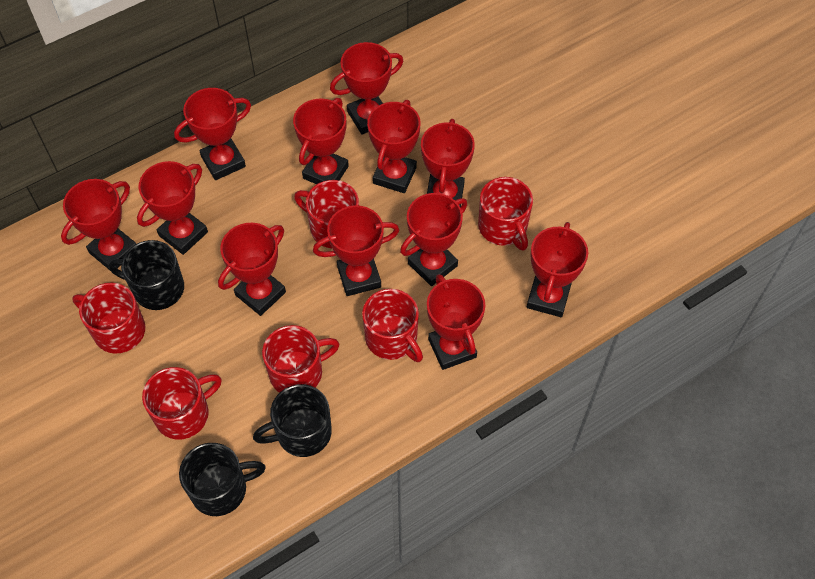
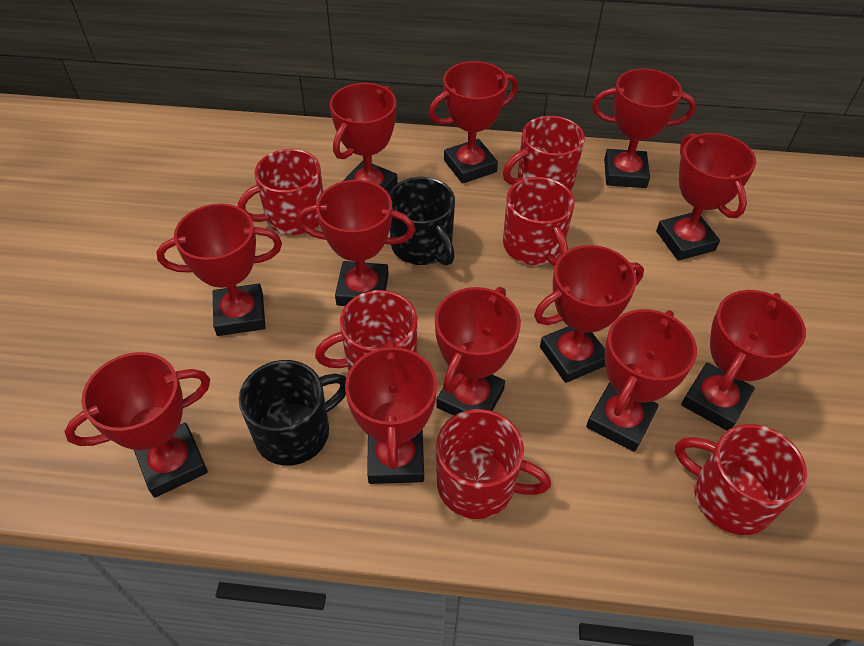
black mug: 3 -> 2

